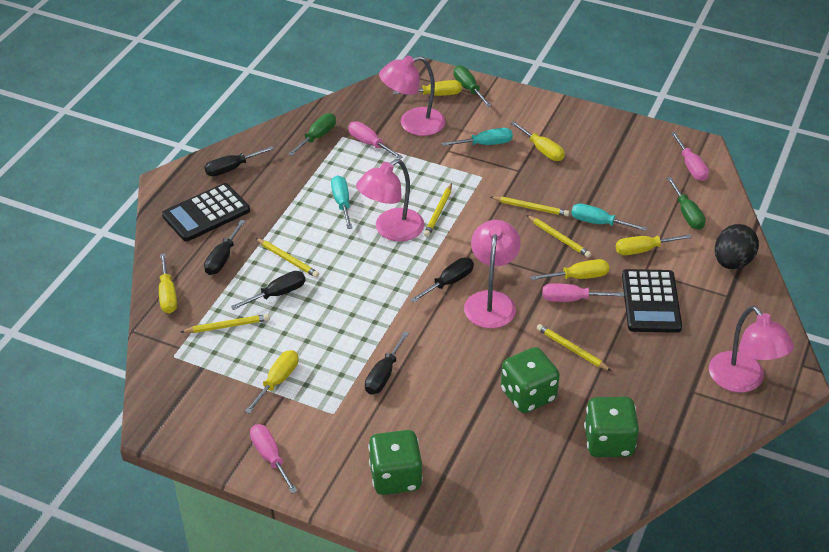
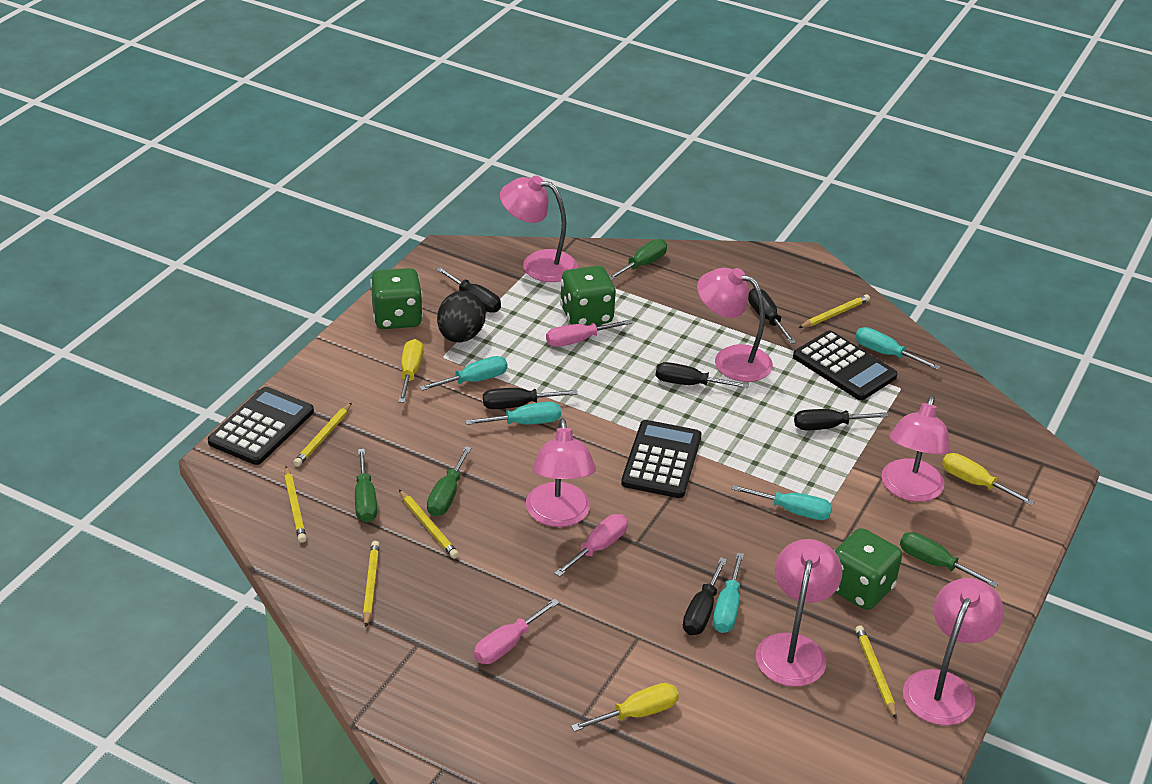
black calculator: 2 -> 3
black screwdriver: 5 -> 6
green screwdriver: 3 -> 4
pink lamp: 4 -> 6
pink screwdriver: 4 -> 3
turquoise screwdriver: 3 -> 5
yellow screwdriver: 6 -> 3

